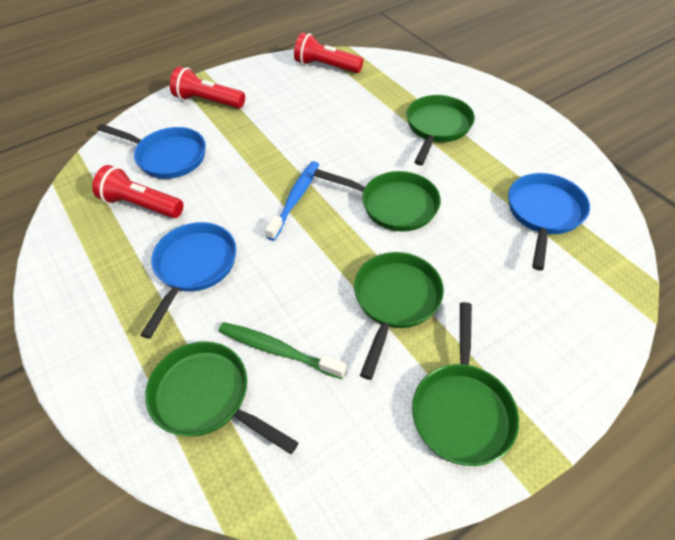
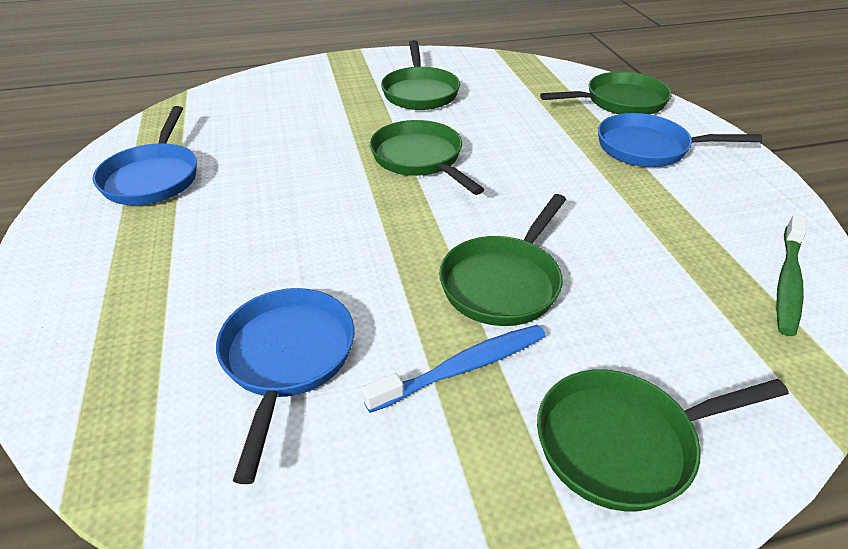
red flashlight: 3 -> 0

